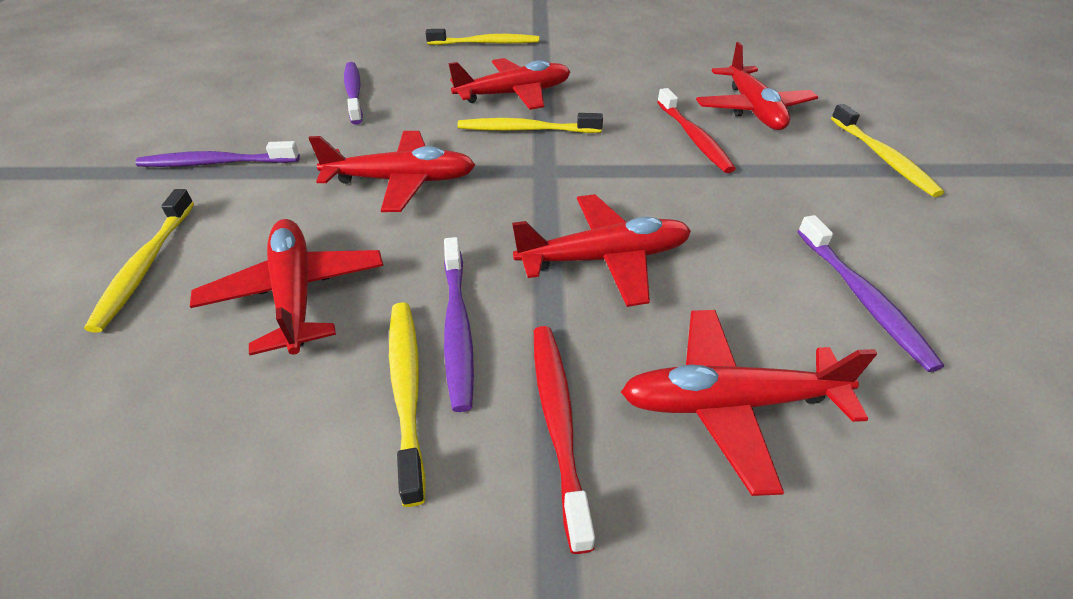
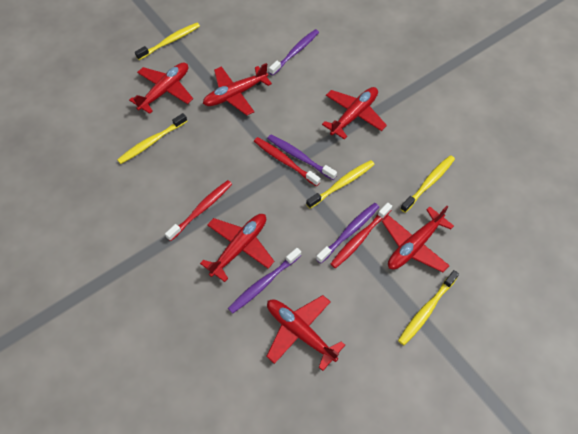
red toothbrush: 2 -> 3

